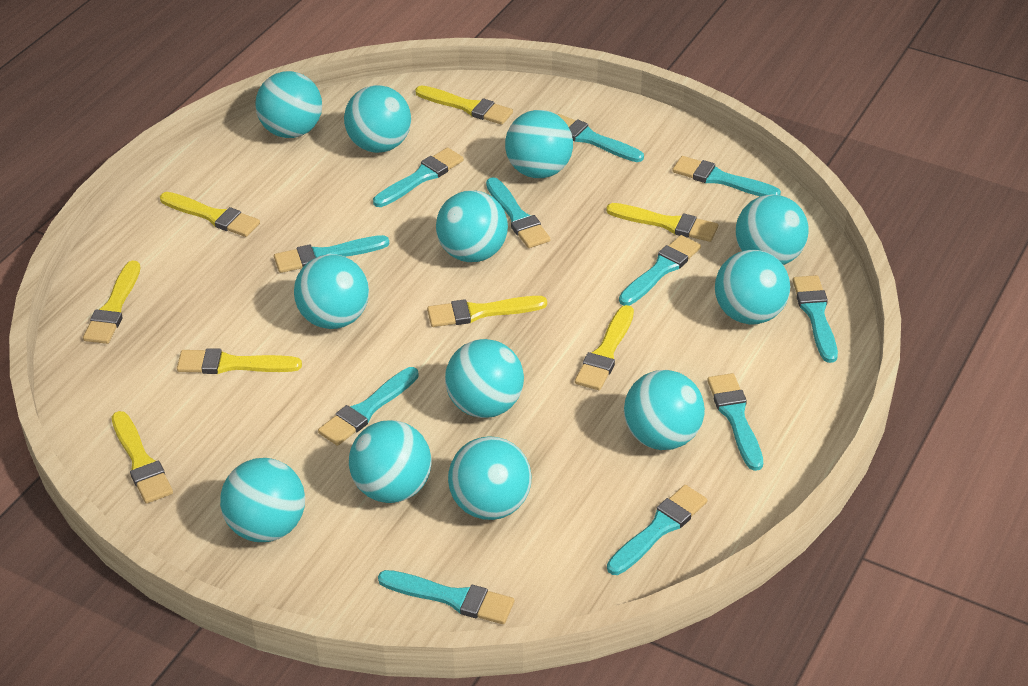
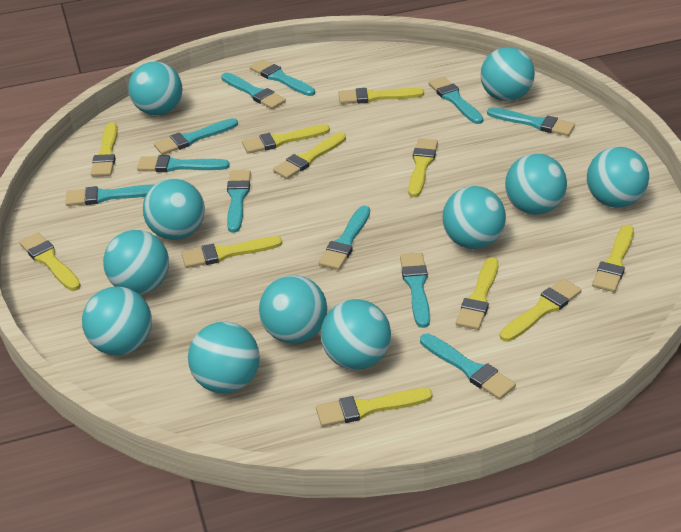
turquoise ball: 12 -> 11
yellow brush: 8 -> 11

